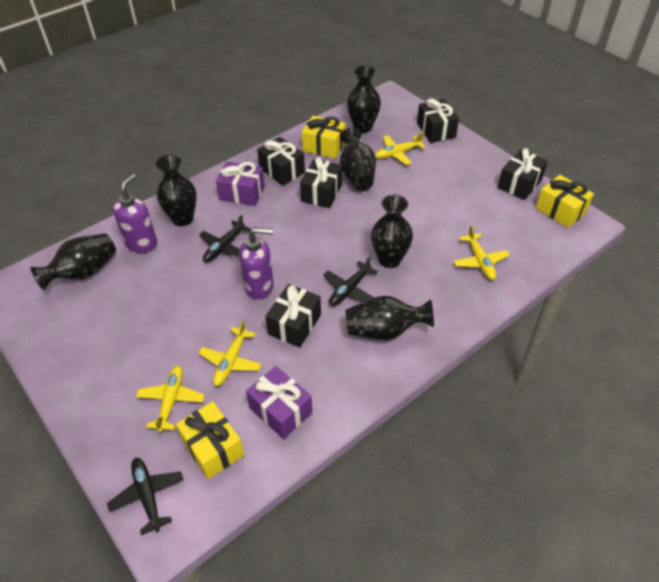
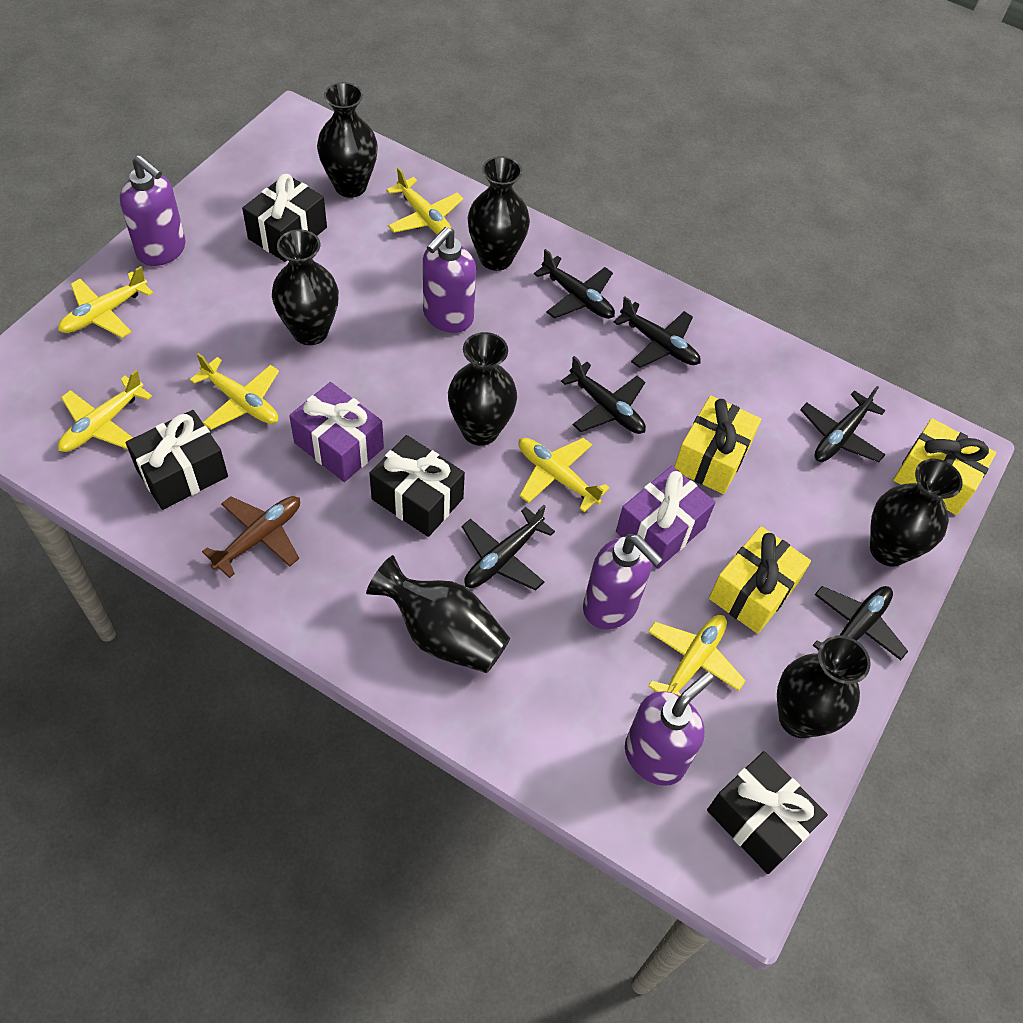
black gift: 5 -> 4
black plane: 3 -> 6
black vase: 6 -> 7
brown plane: 0 -> 1
purple soap dispenser: 2 -> 4
yellow plane: 4 -> 6

